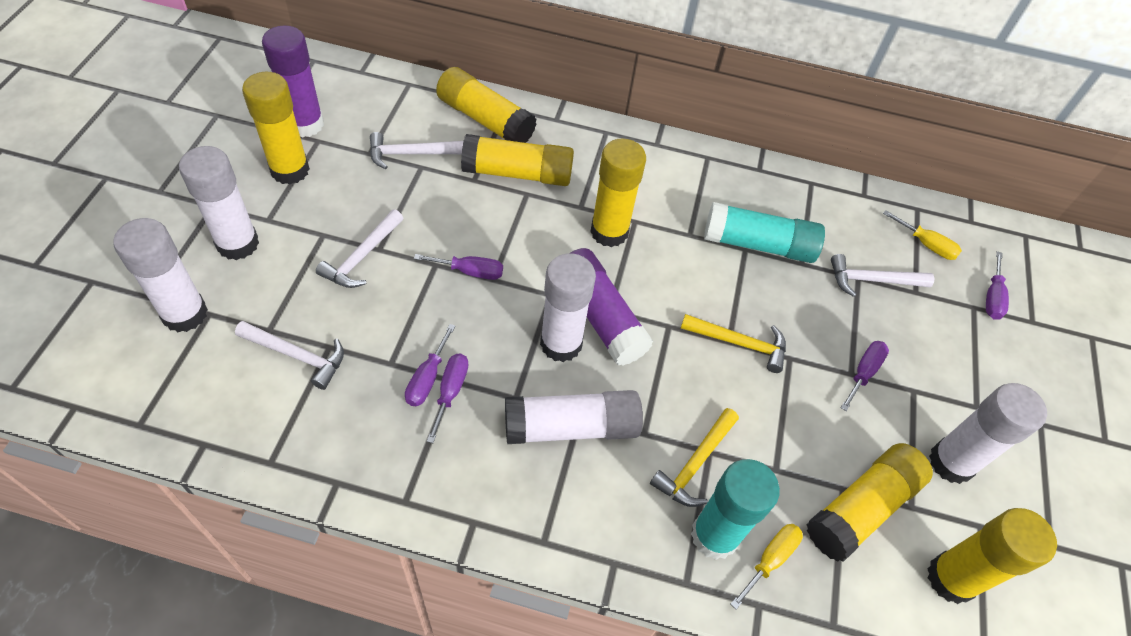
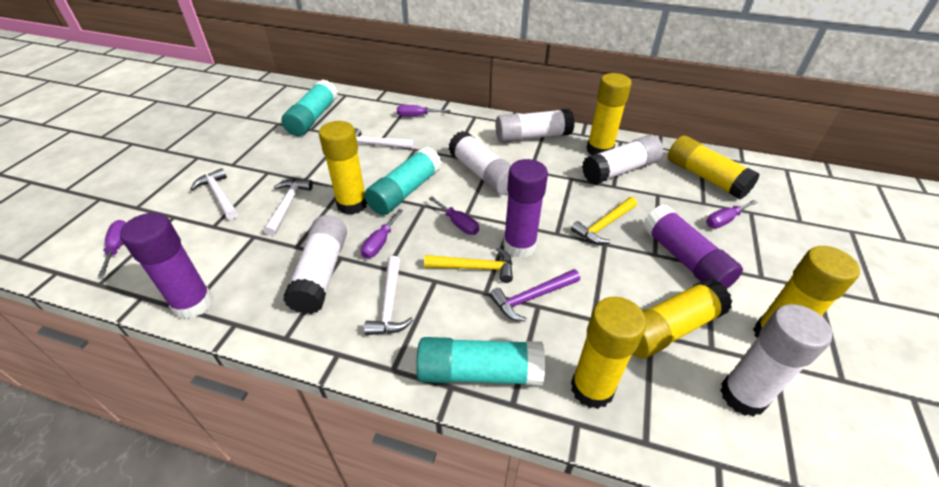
purple glue stick: 2 -> 3
purple hammer: 0 -> 1
turquoise glue stick: 2 -> 3
yellow screwdriver: 2 -> 0

